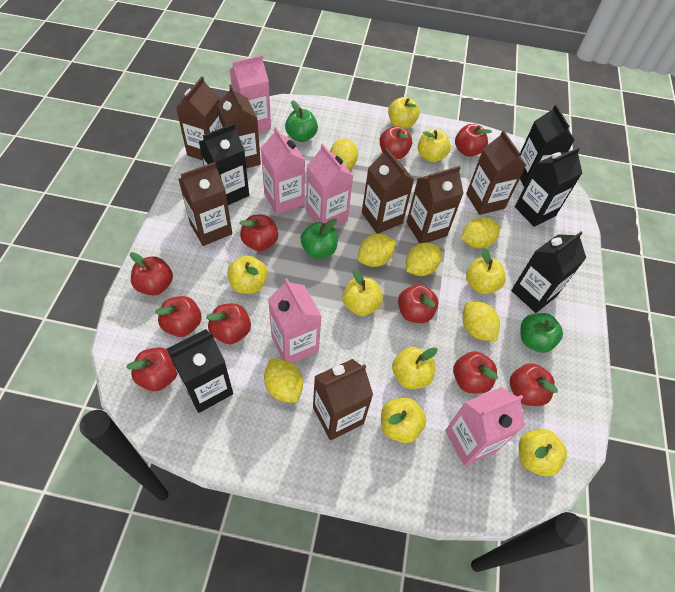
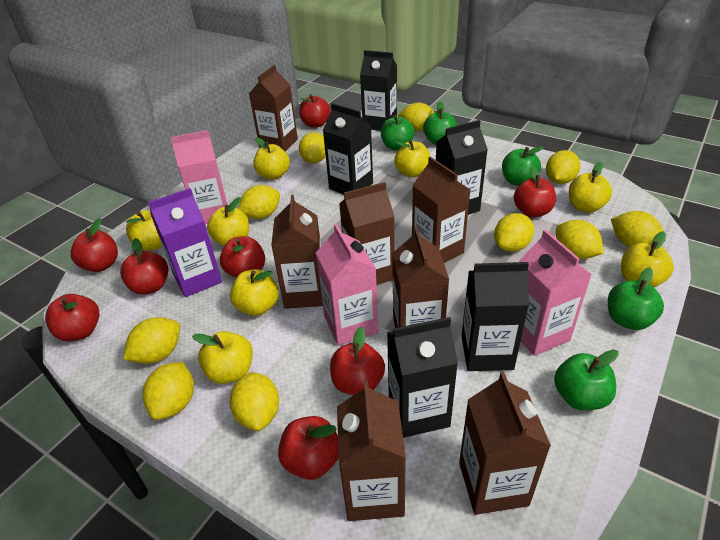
green apple: 3 -> 5
pink carton: 5 -> 3
purple carton: 0 -> 1
red apple: 10 -> 8
yellow lemon: 6 -> 10

